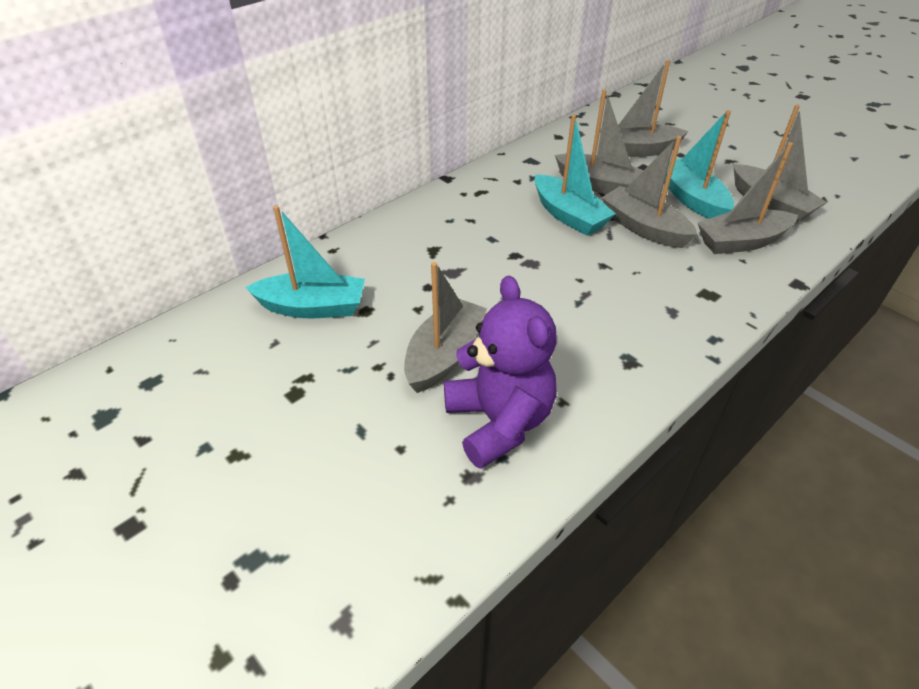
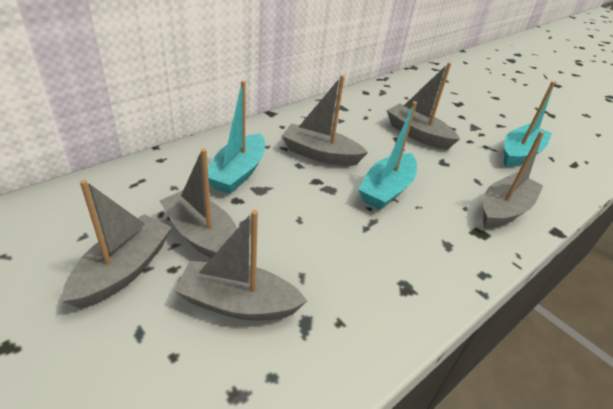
purple teddy bear: 1 -> 0

